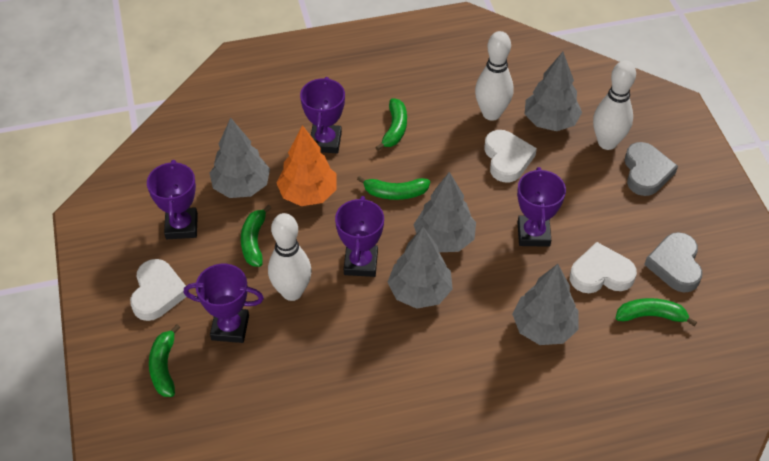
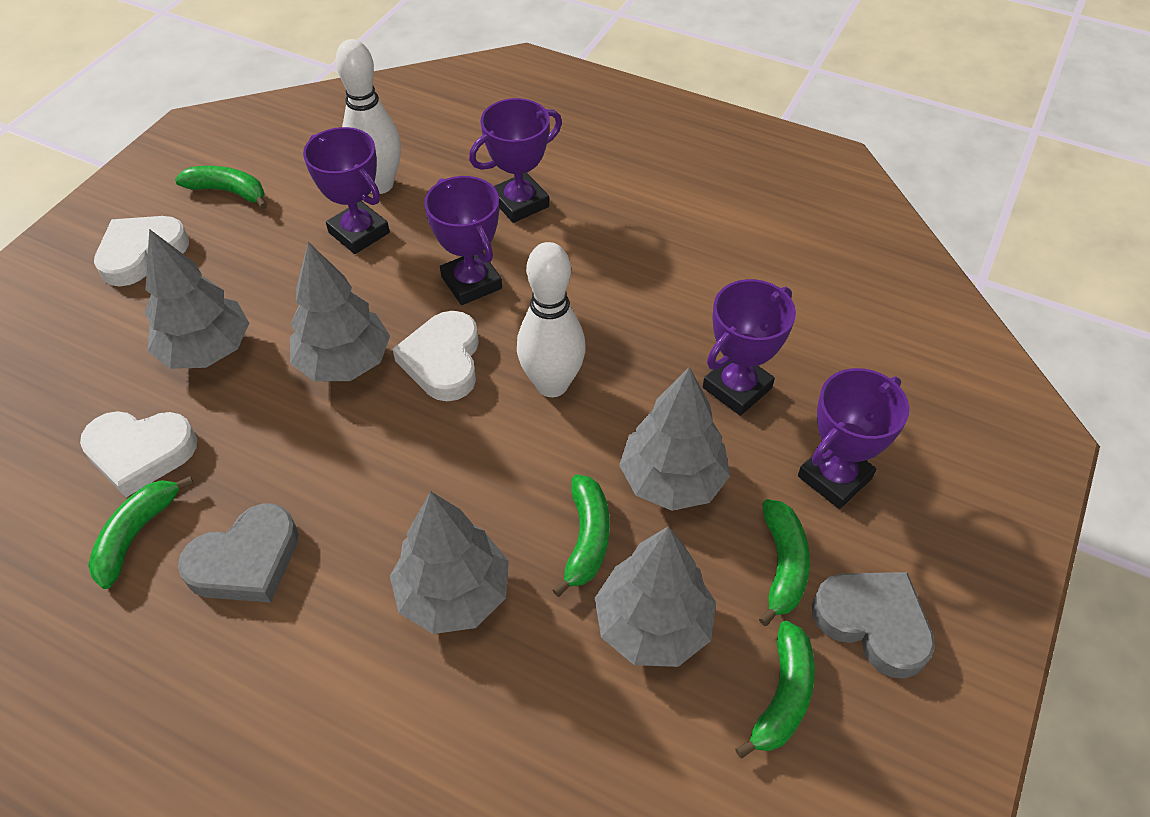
orange tree: 1 -> 0
white bowling pin: 3 -> 2

